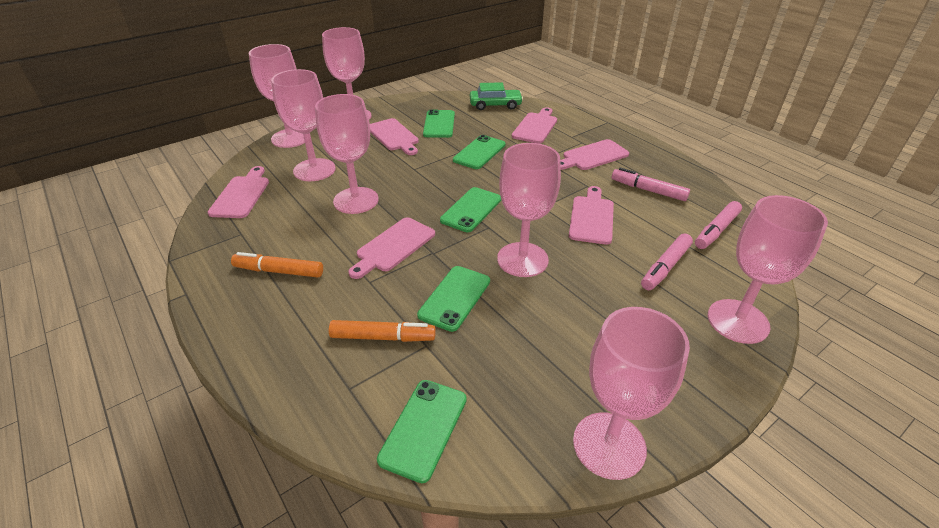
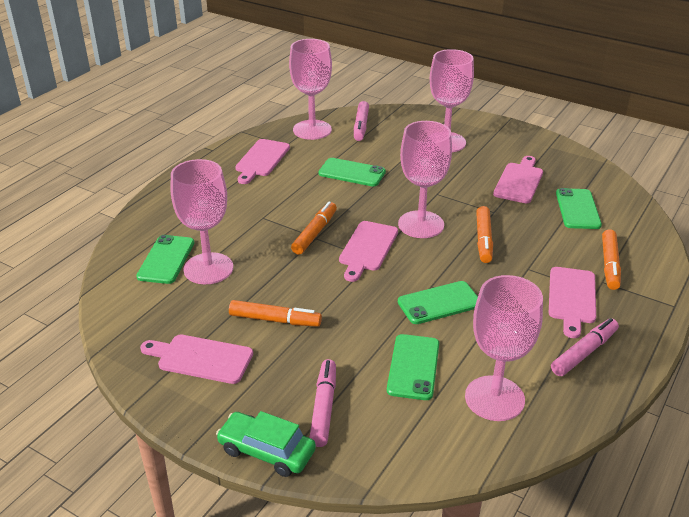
orange marker: 2 -> 4
pink cutting board: 6 -> 5
pink goblet: 7 -> 5

